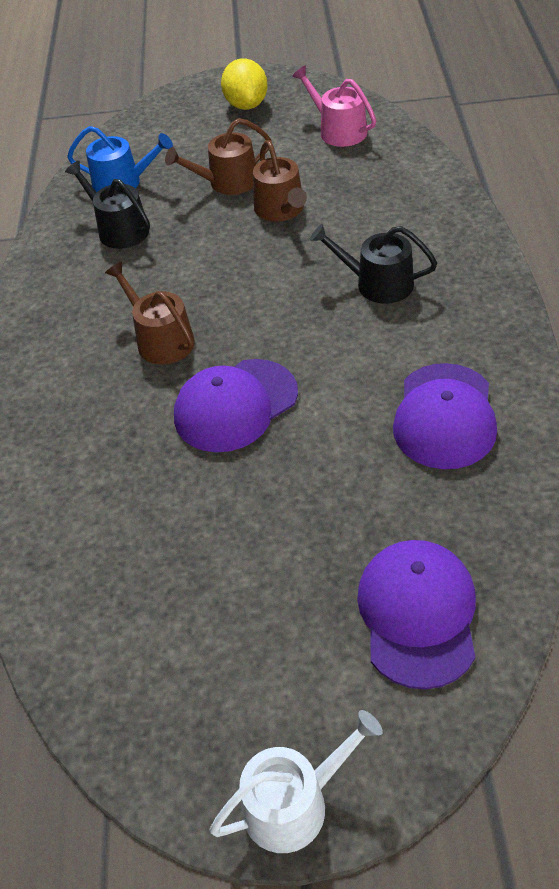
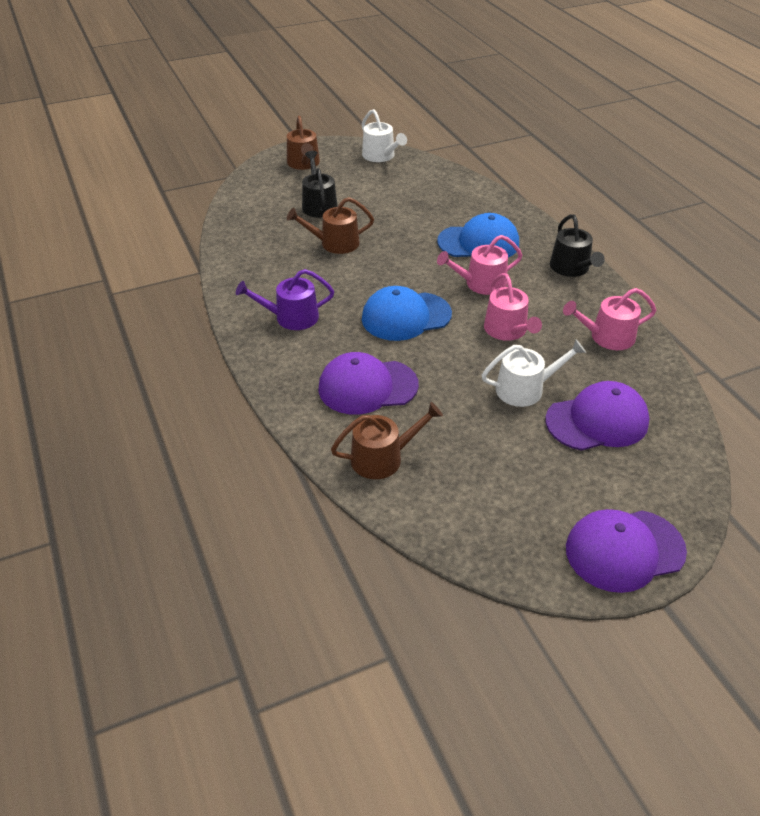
blue cap: 0 -> 2
blue watering can: 1 -> 0
pink watering can: 1 -> 3
purple watering can: 0 -> 1
white watering can: 1 -> 2
yellow lemon: 1 -> 0

